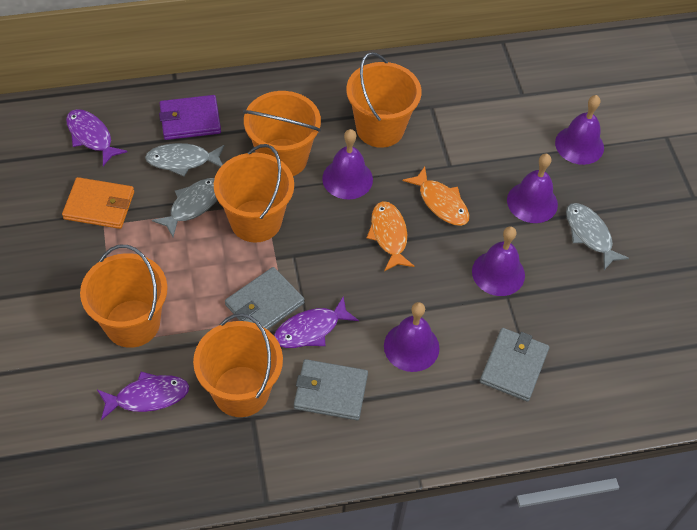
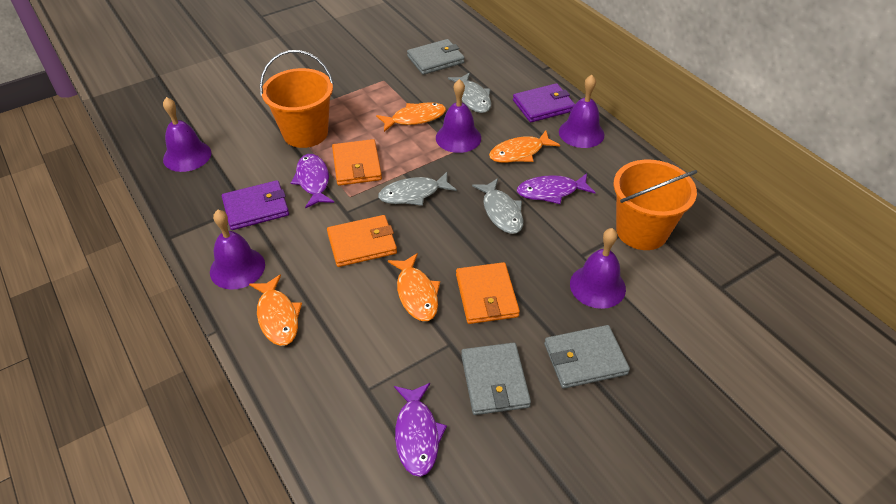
orange bucket: 5 -> 2
orange fish: 2 -> 4
orange wallet: 1 -> 3
purple wallet: 1 -> 2

